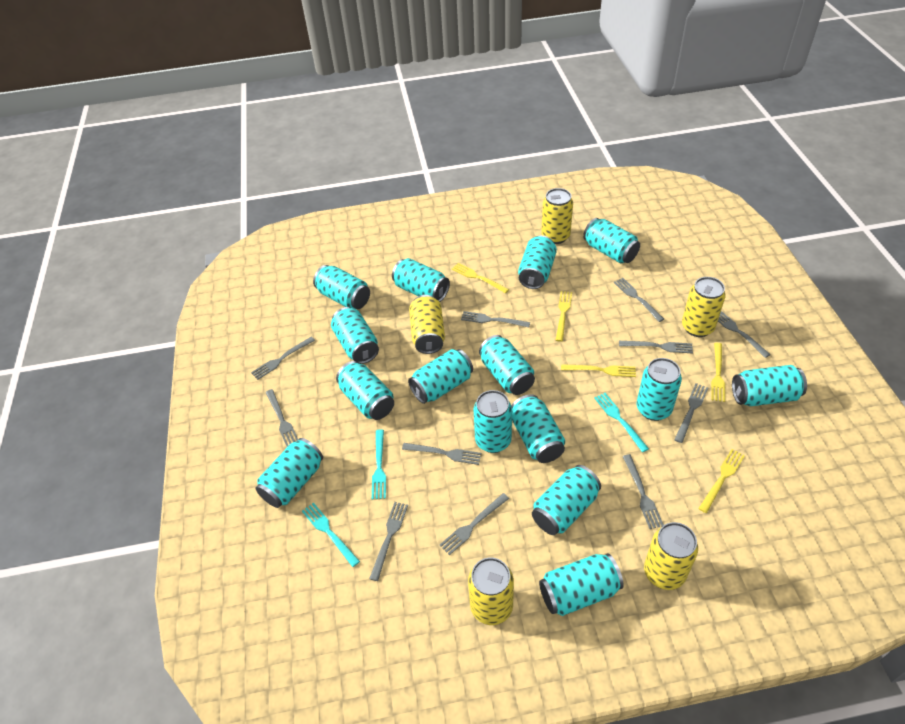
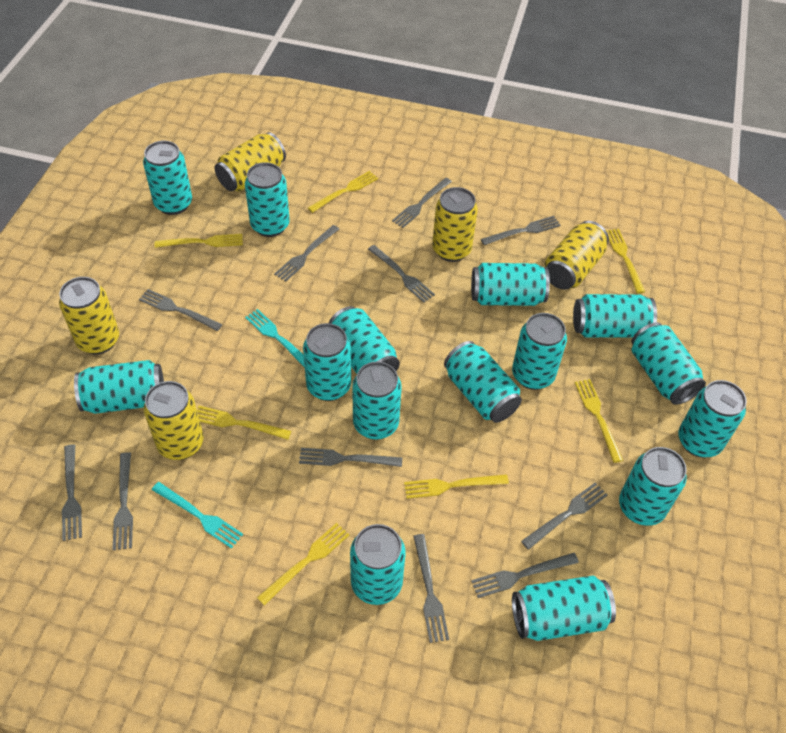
turquoise fork: 3 -> 2
yellow fork: 5 -> 7

